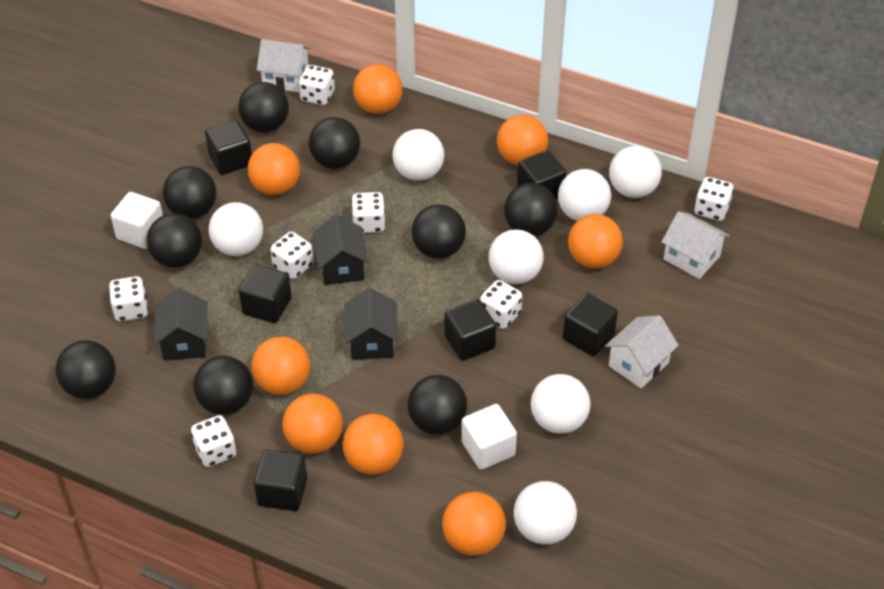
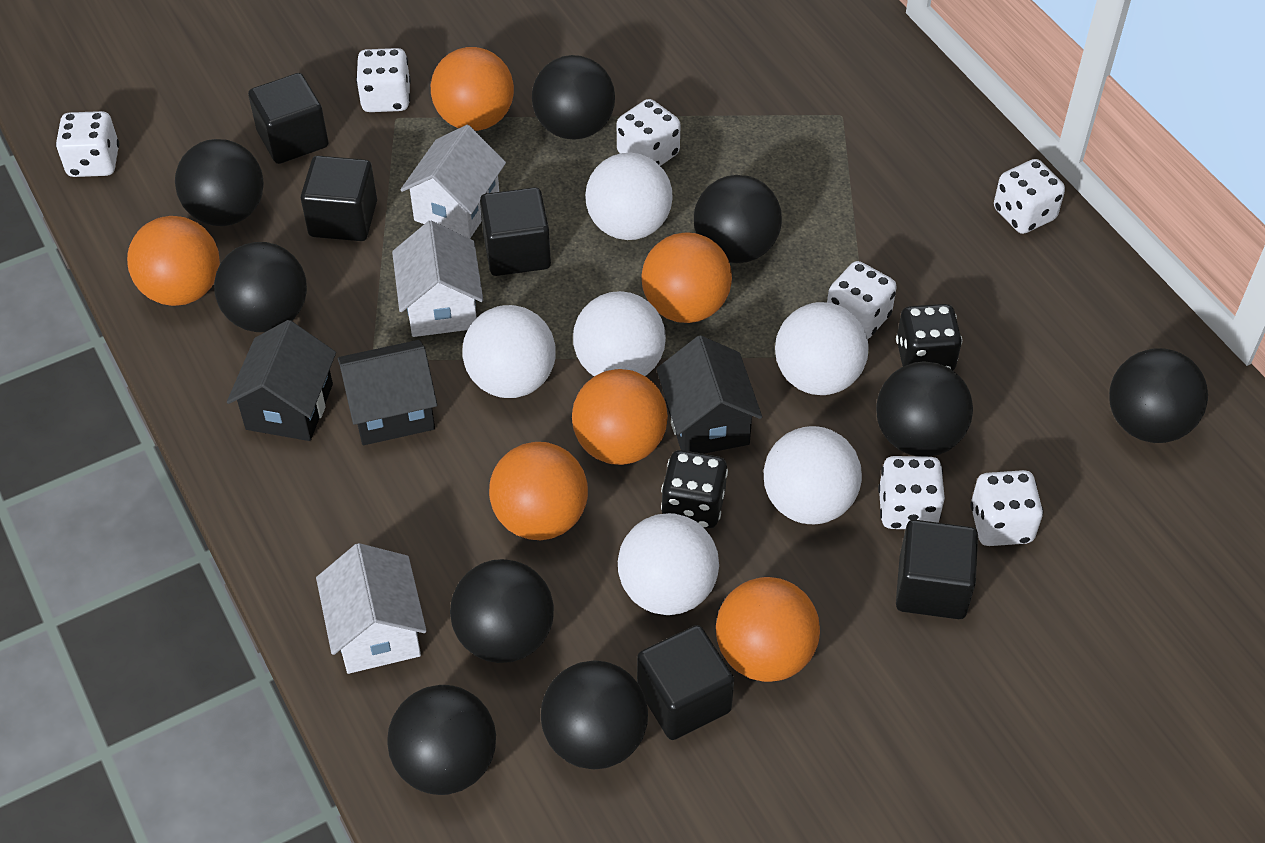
black cube: 6 -> 5
black dice: 0 -> 2
orange ball: 8 -> 6
white ball: 7 -> 6
white cube: 2 -> 0

